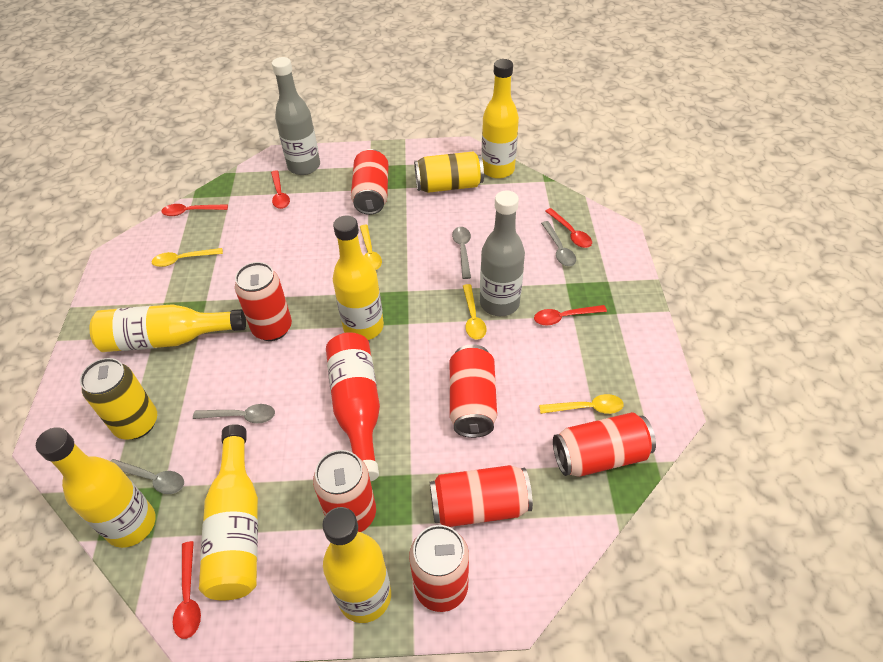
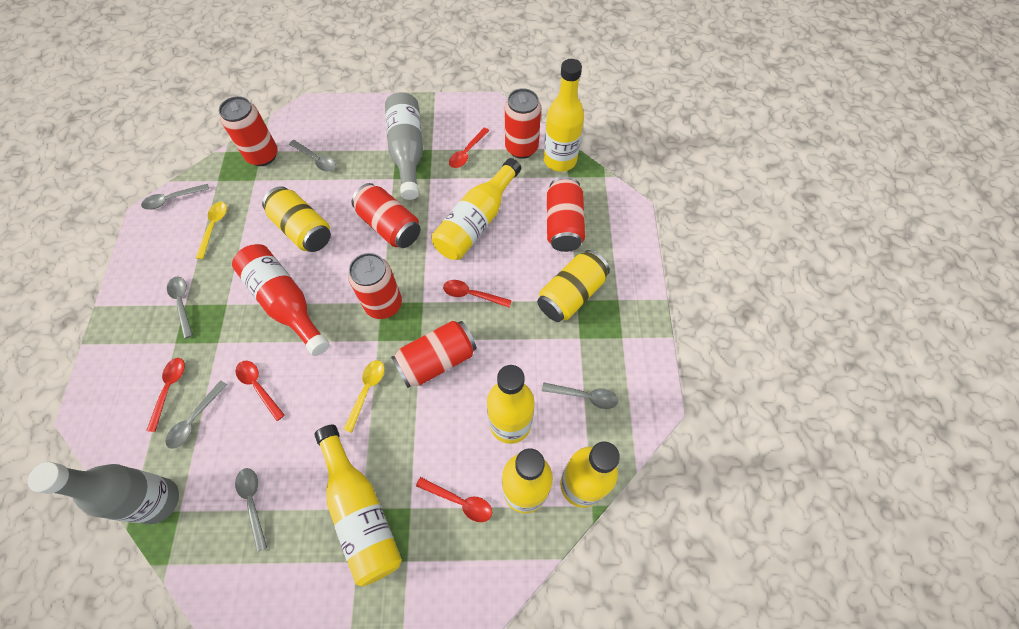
grey spoon: 4 -> 6
red can: 7 -> 6
yellow spoon: 4 -> 2

